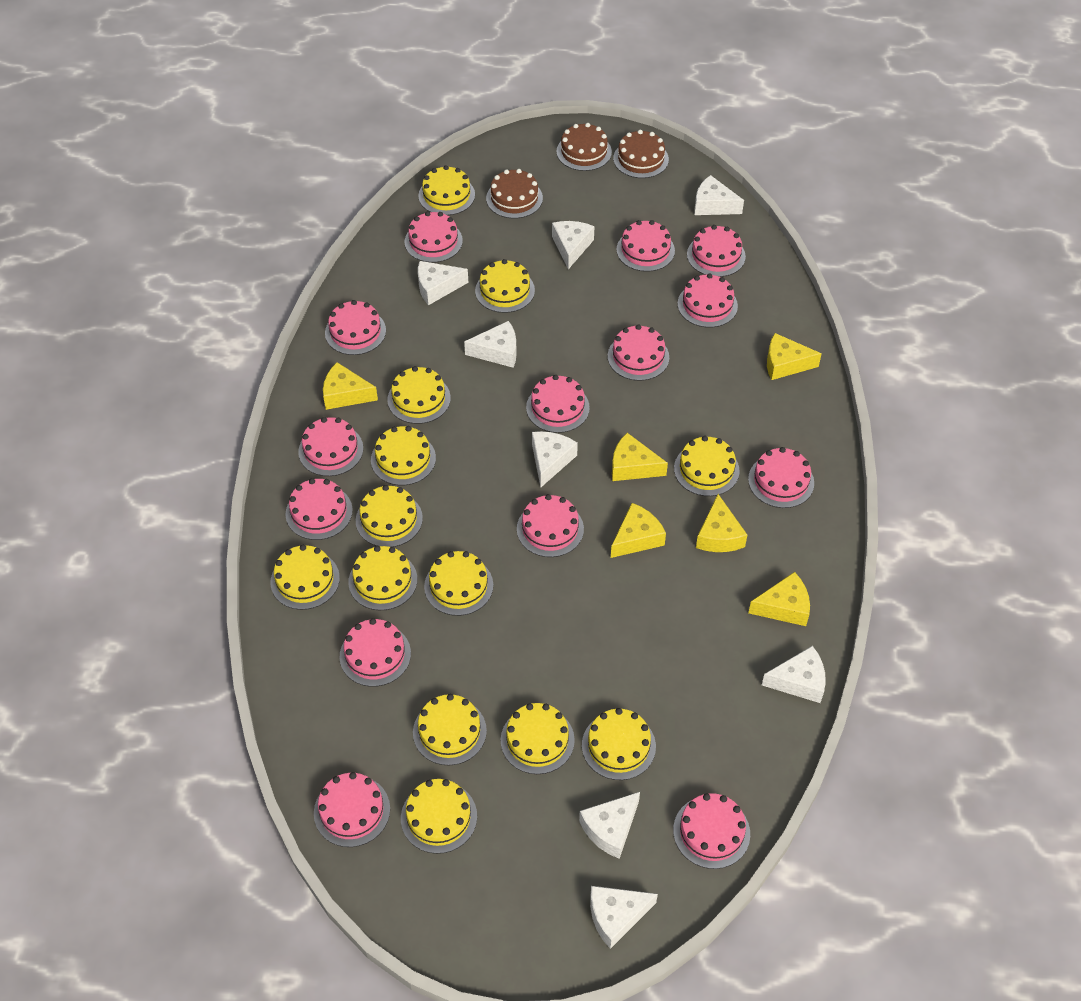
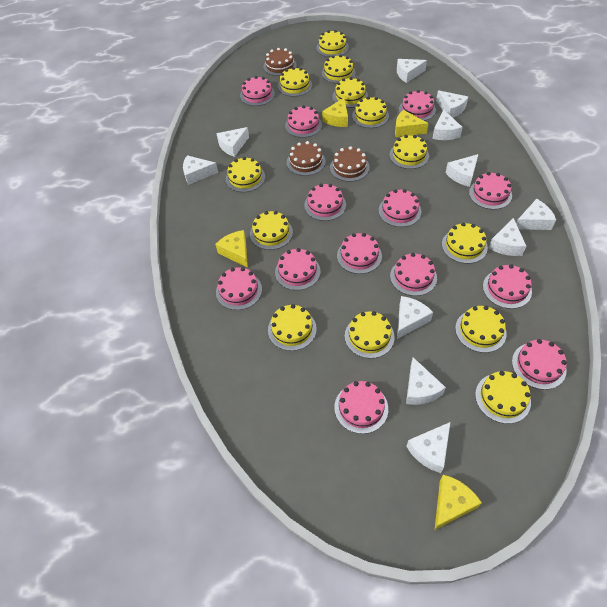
pink cake: 14 -> 13
white cheese: 8 -> 11
yellow cheese: 6 -> 4

